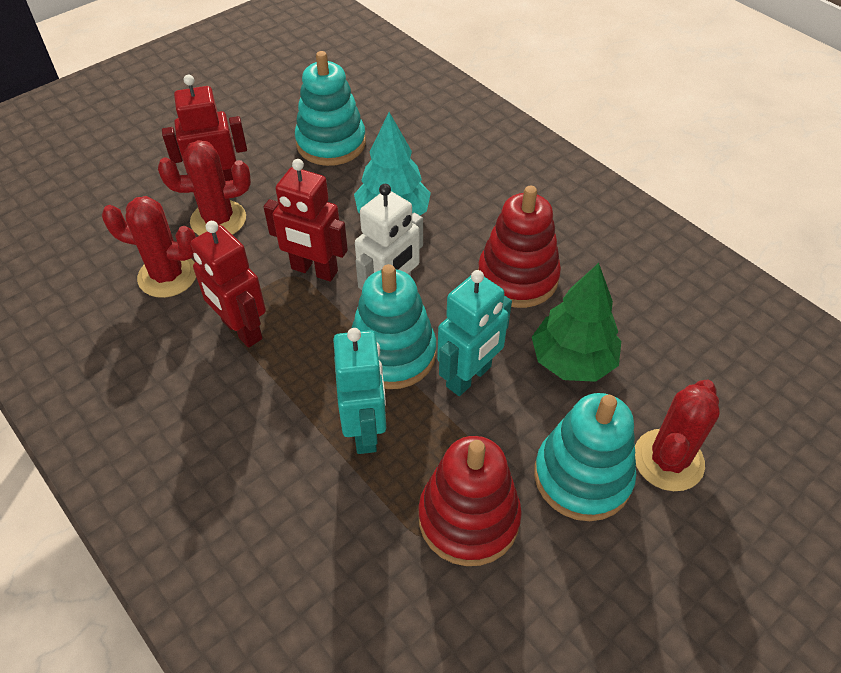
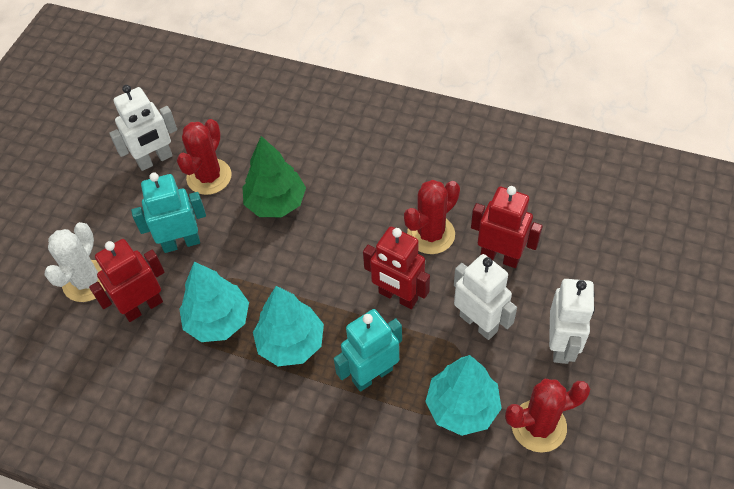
red stacking toy: 2 -> 0
turquoise stacking toy: 3 -> 0
turquoise tree: 1 -> 3
white cactus: 0 -> 1
white robot: 1 -> 3

